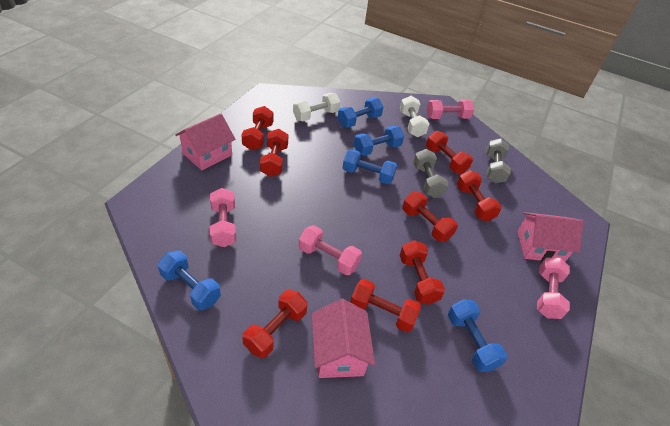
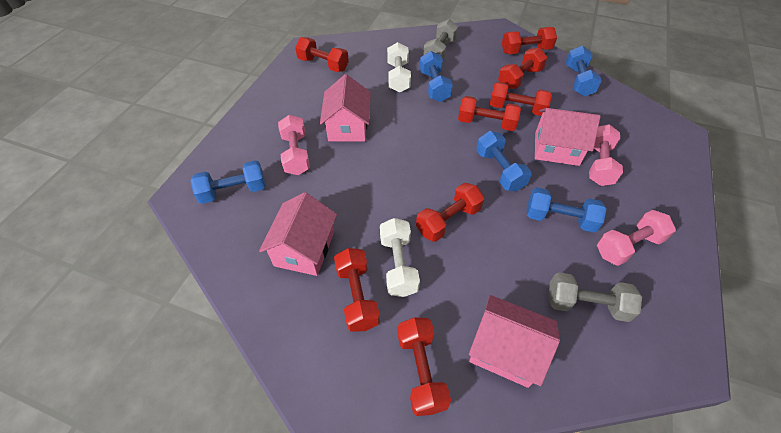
pink dumbbell: 4 -> 3
pink house: 3 -> 4

